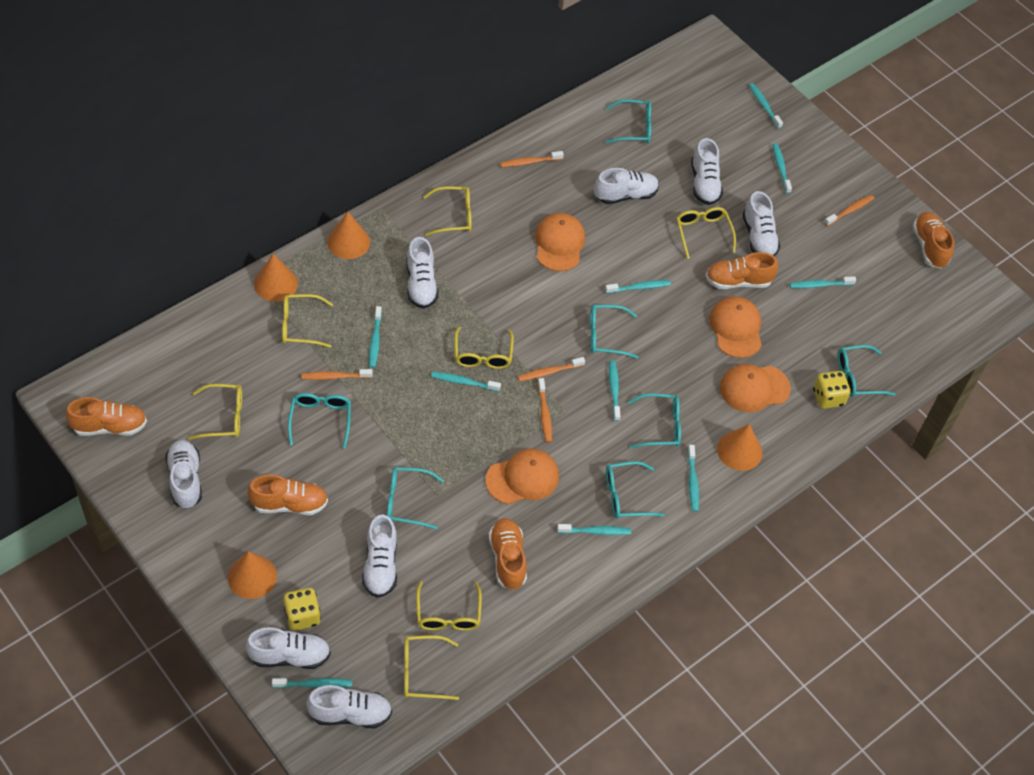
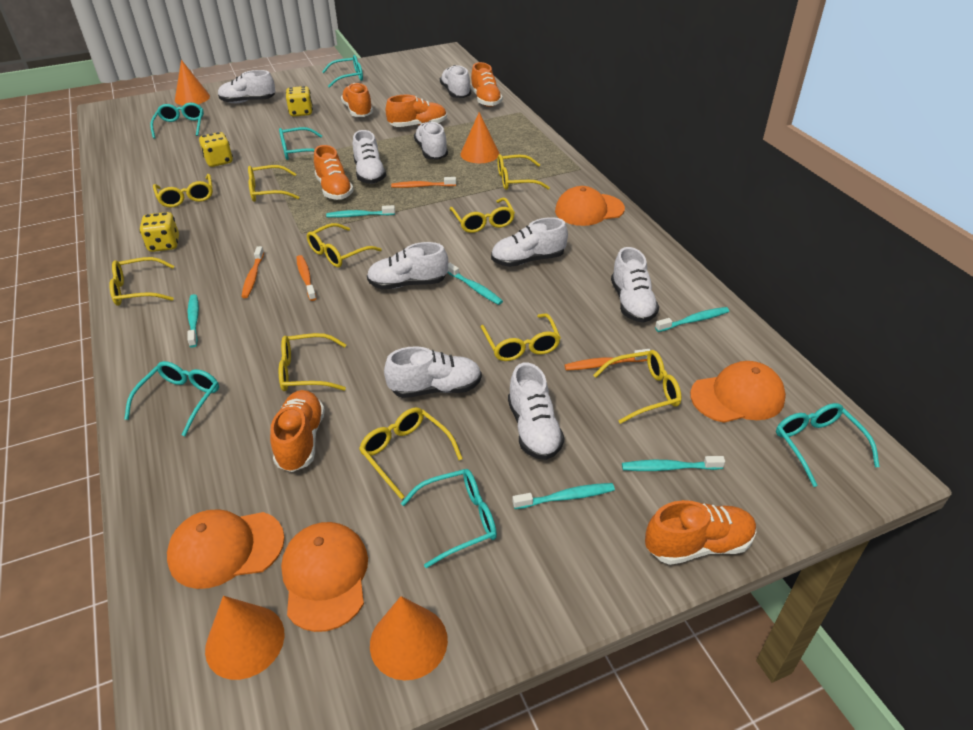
orange shoe: 5 -> 6
orange toothbrush: 5 -> 4
turquoise glasses: 7 -> 6
turquoise toothbrush: 10 -> 6
white shoe: 8 -> 9
yellow dice: 2 -> 3
yellow glasses: 7 -> 10

